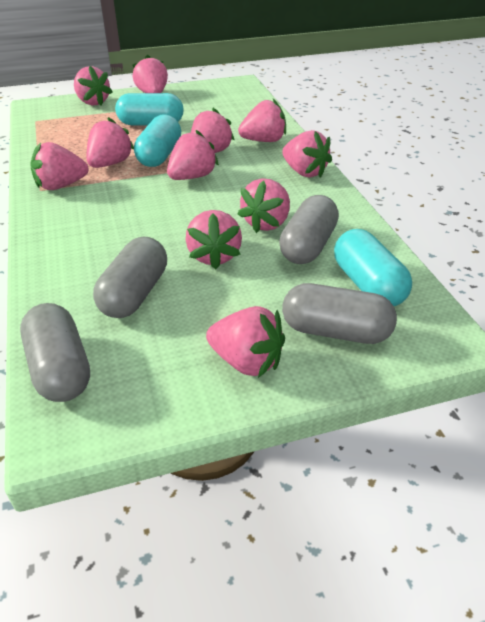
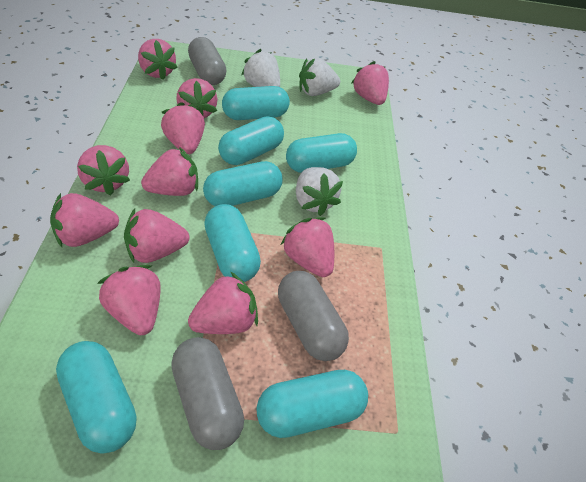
grey capsule: 4 -> 3
turquoise capsule: 3 -> 7
white strawberry: 0 -> 3

